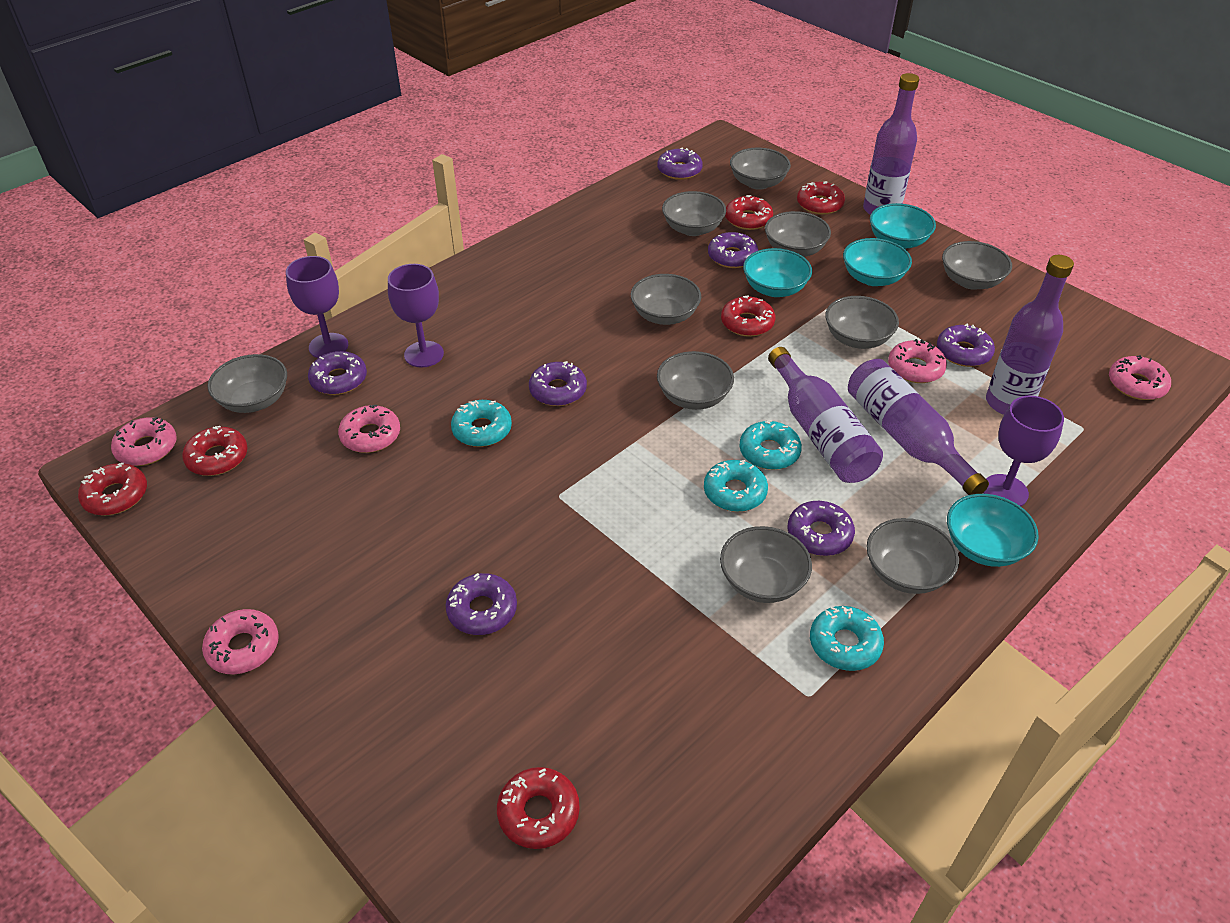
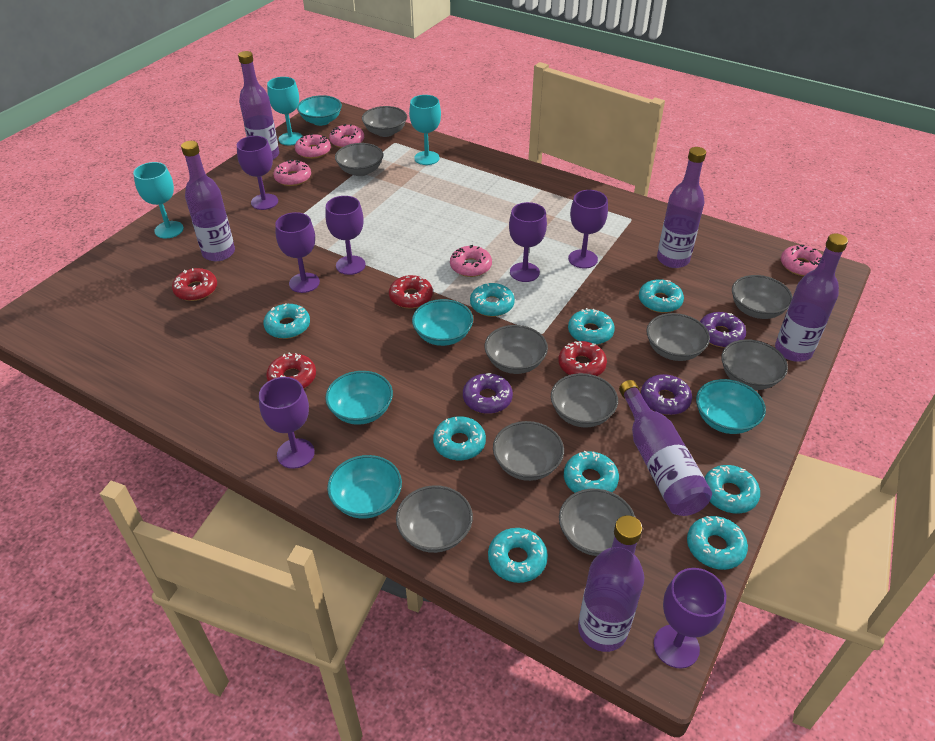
purple bottle: 4 -> 6
purple donut: 7 -> 3
purple goblet: 3 -> 7
red donut: 6 -> 4
turquoise bowl: 4 -> 5
turquoise donut: 4 -> 9
turquoise goblet: 0 -> 3

